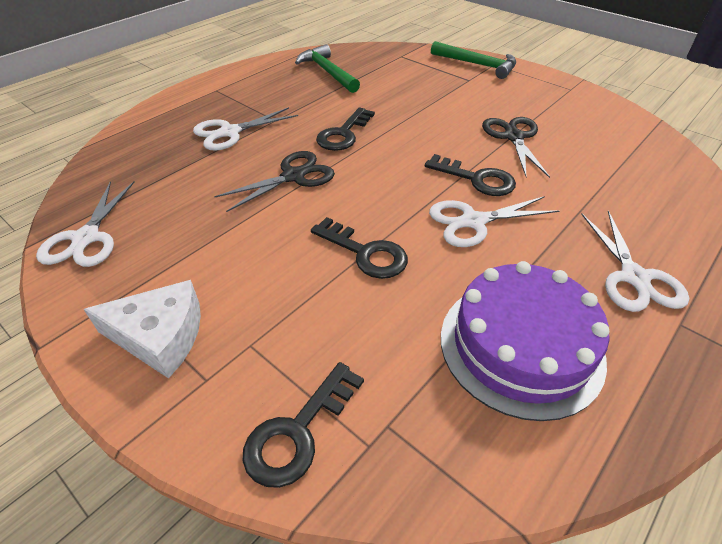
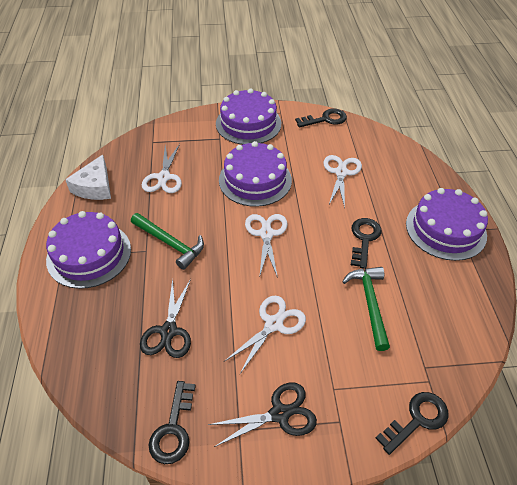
purple cake: 1 -> 4

